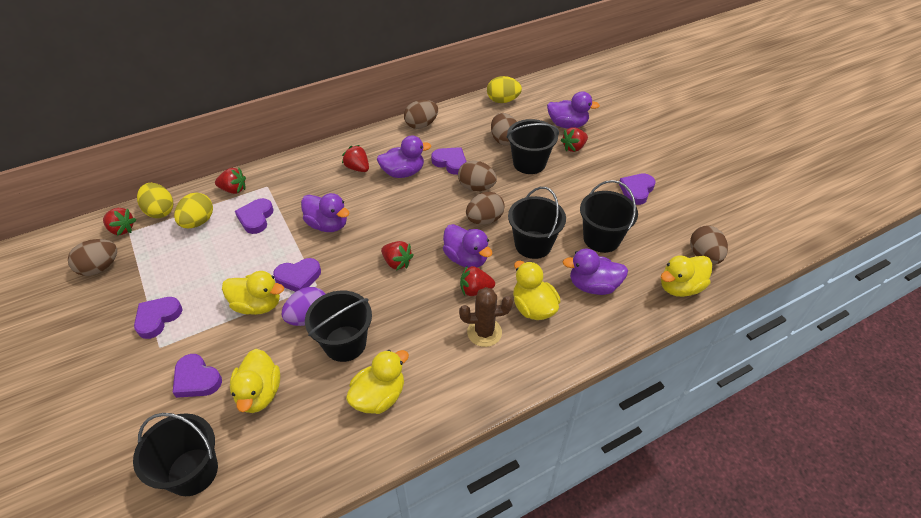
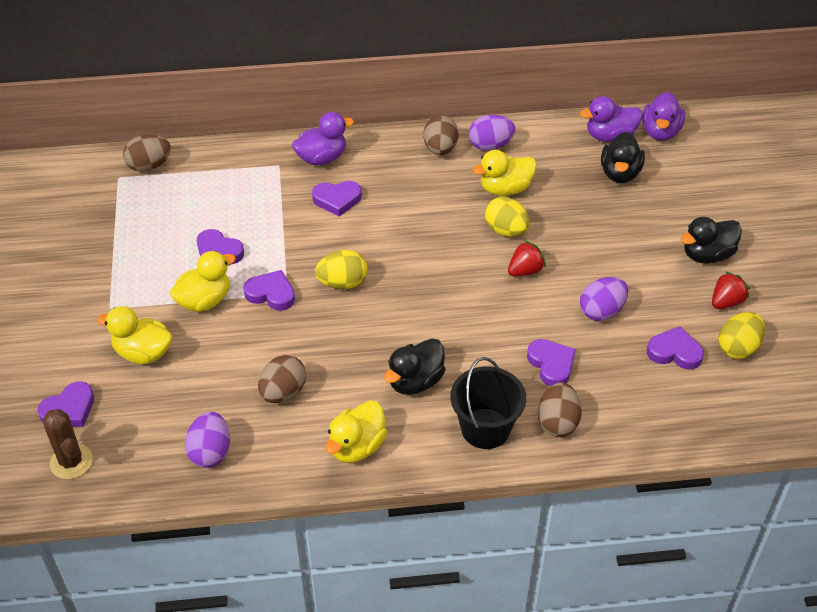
black bucket: 5 -> 1
black duck: 0 -> 3
brown egg: 6 -> 4
purple duck: 5 -> 3
purple egg: 1 -> 3
red strawberry: 6 -> 2
yellow duck: 5 -> 4

